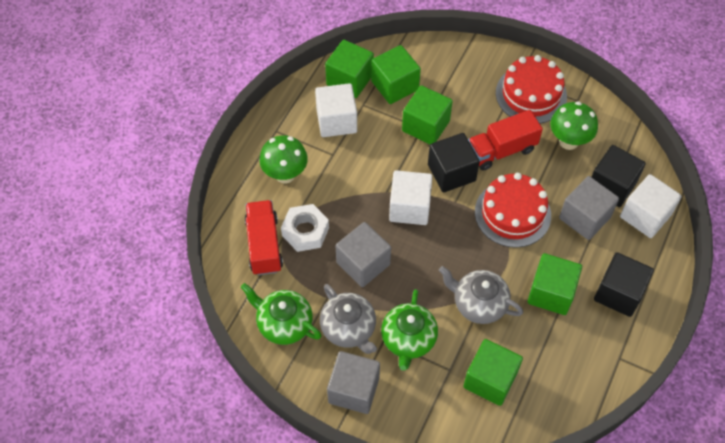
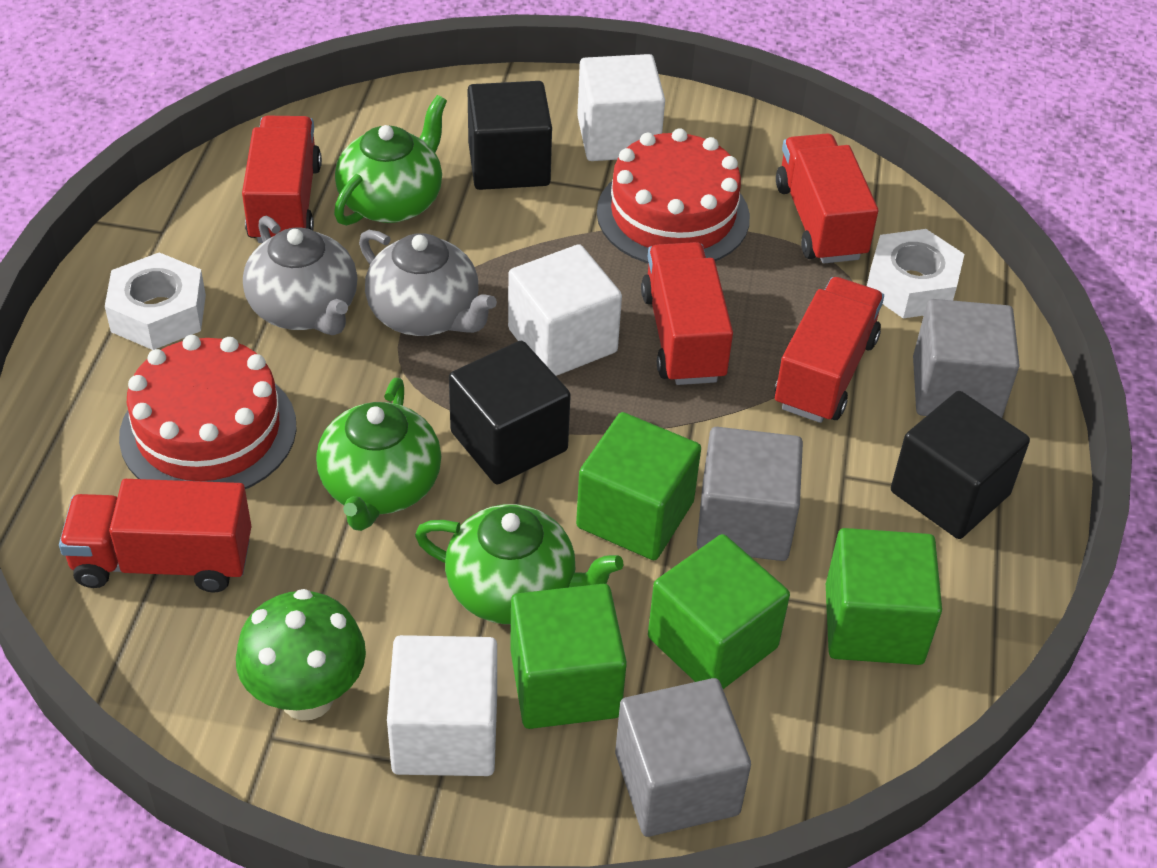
green cube: 5 -> 4
green mushroom: 2 -> 1
green teapot: 2 -> 3
red truck: 2 -> 5
white nut: 1 -> 2

